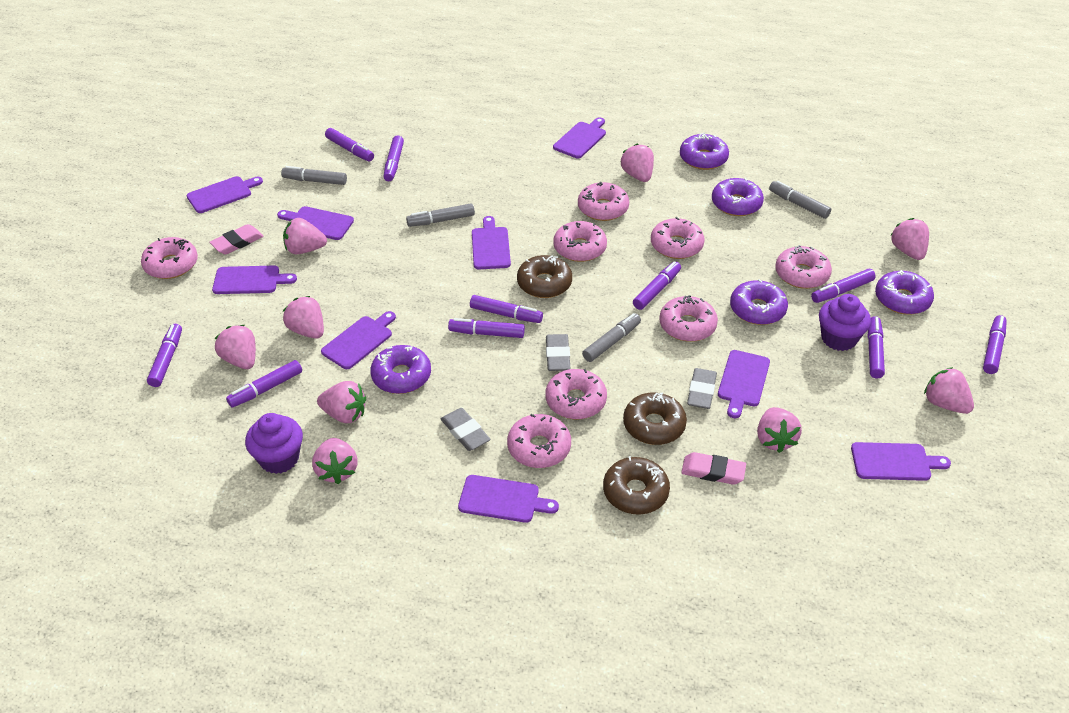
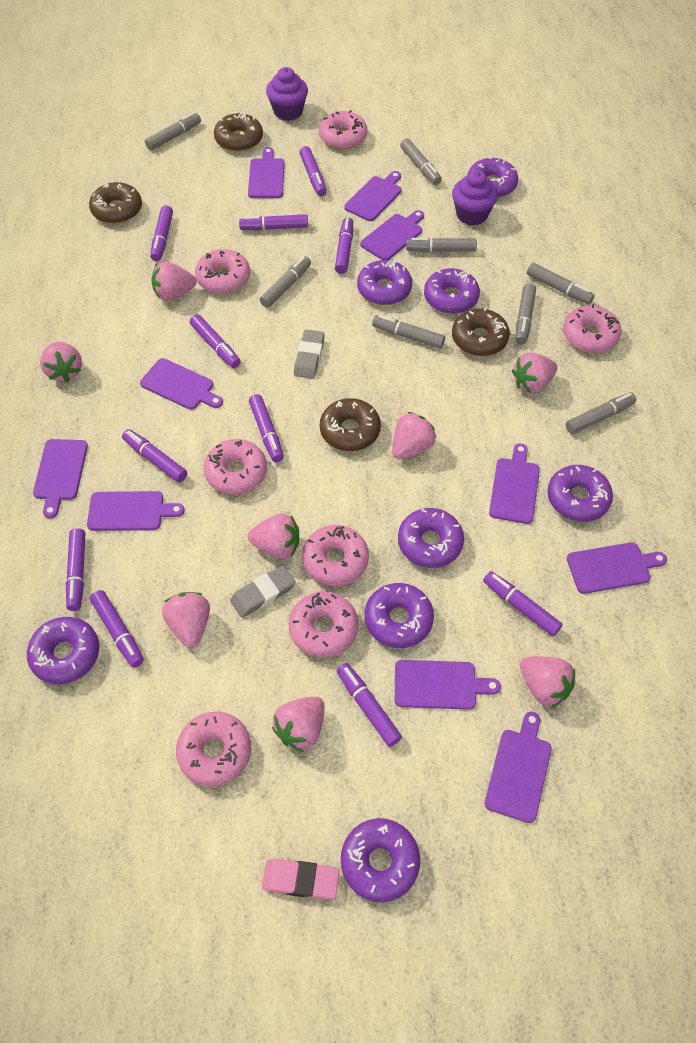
brown donut: 3 -> 4
grey eraser: 3 -> 2
grey marker: 4 -> 8
pink donut: 8 -> 7
pink eraser: 2 -> 1
pink strawberry: 9 -> 8
purple cutting board: 9 -> 10
purple donut: 5 -> 8
purple marker: 10 -> 11

